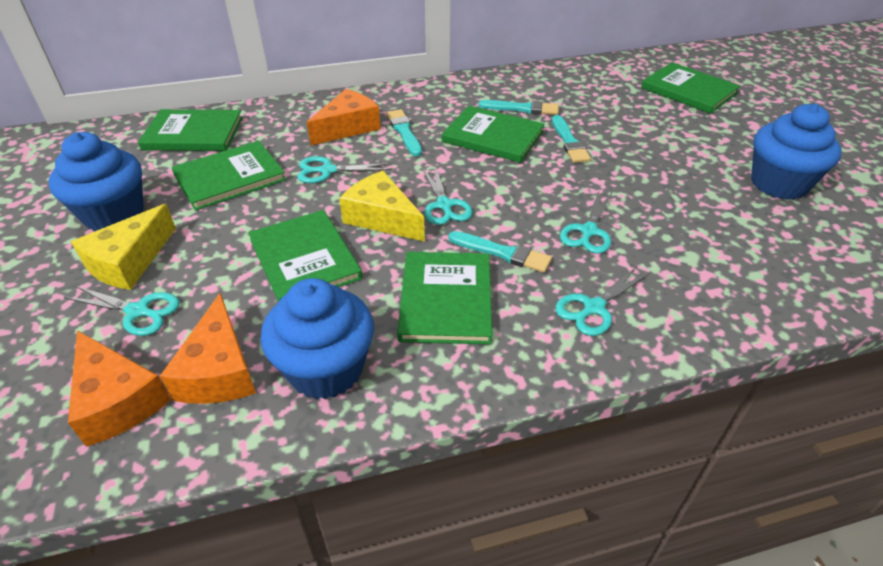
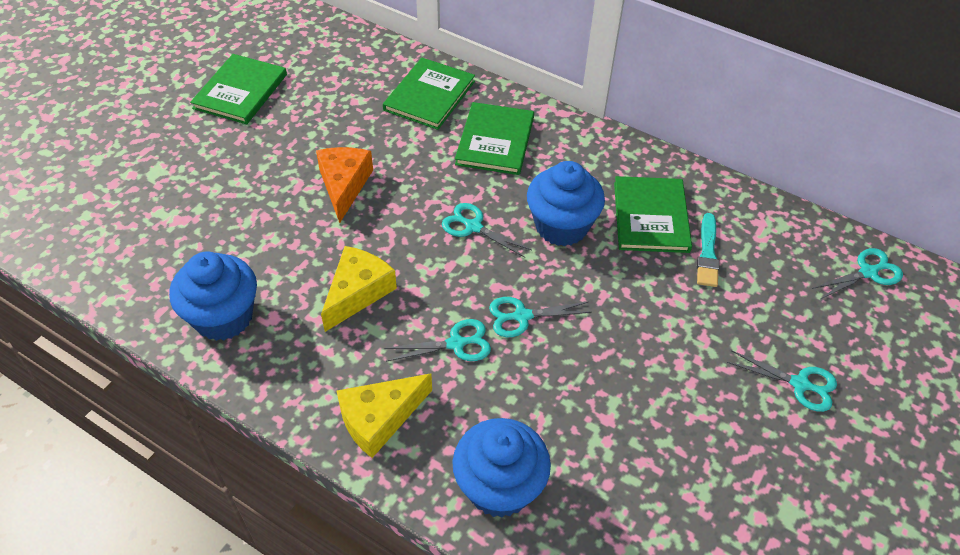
green book: 6 -> 4
orange cheese: 3 -> 1
turquoise brush: 4 -> 1

